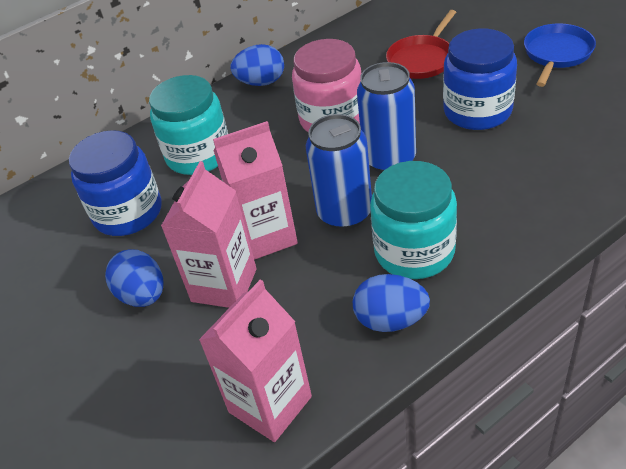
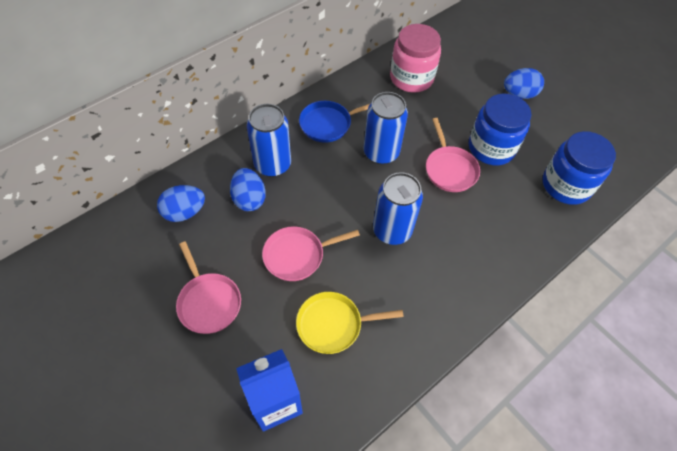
blue can: 2 -> 3
blue carton: 0 -> 1
pink carton: 3 -> 0
pink pan: 0 -> 3
red pan: 1 -> 0
turquoise jar: 2 -> 0
yellow pan: 0 -> 1

